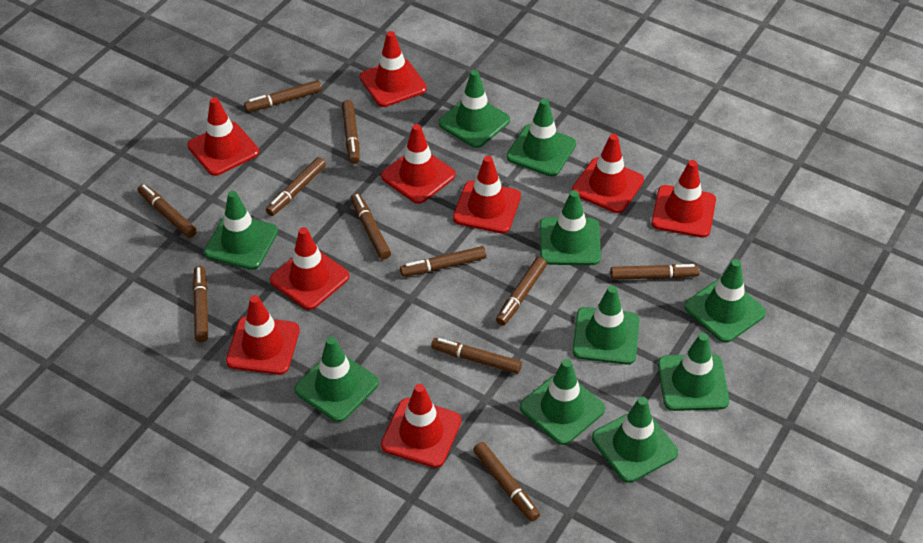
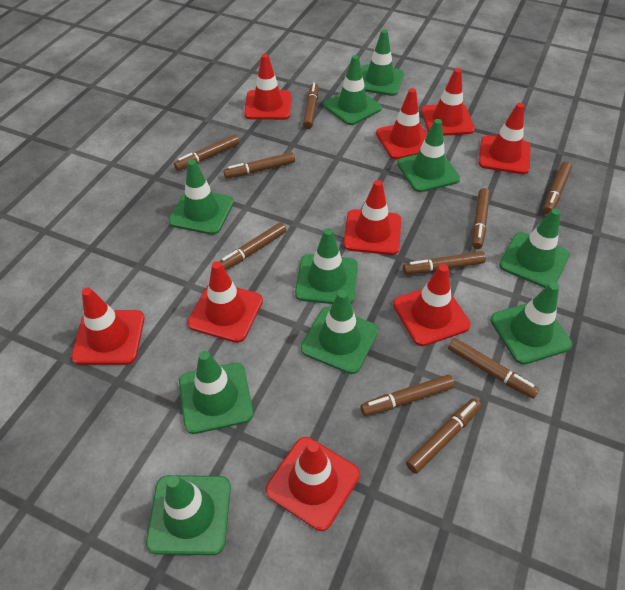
brown marker: 11 -> 10

